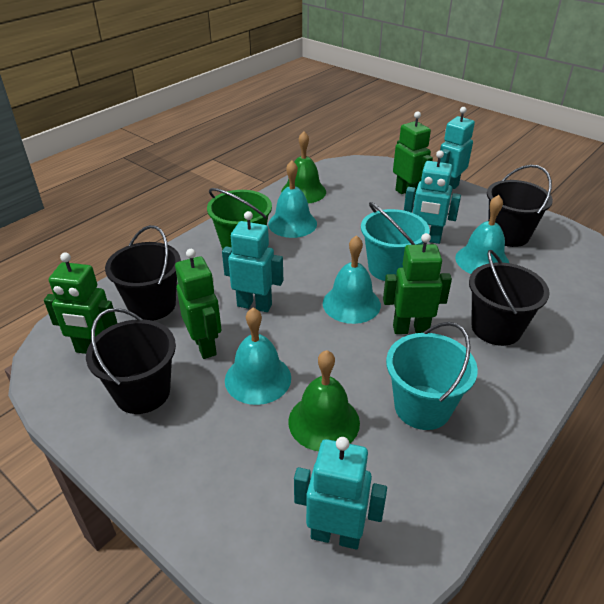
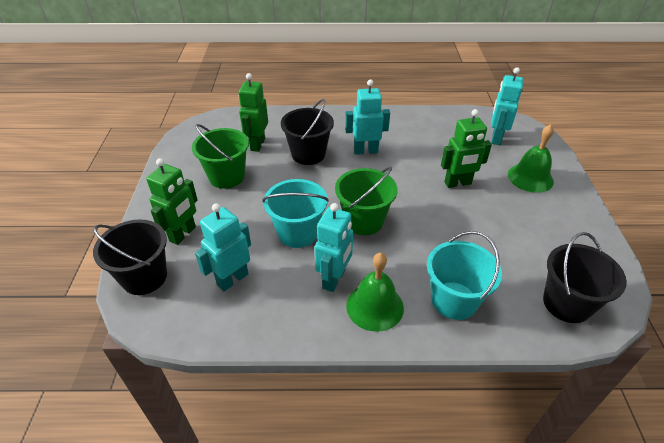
black bucket: 4 -> 3
green bucket: 1 -> 2
green robot: 4 -> 3
turquoise bell: 4 -> 0

